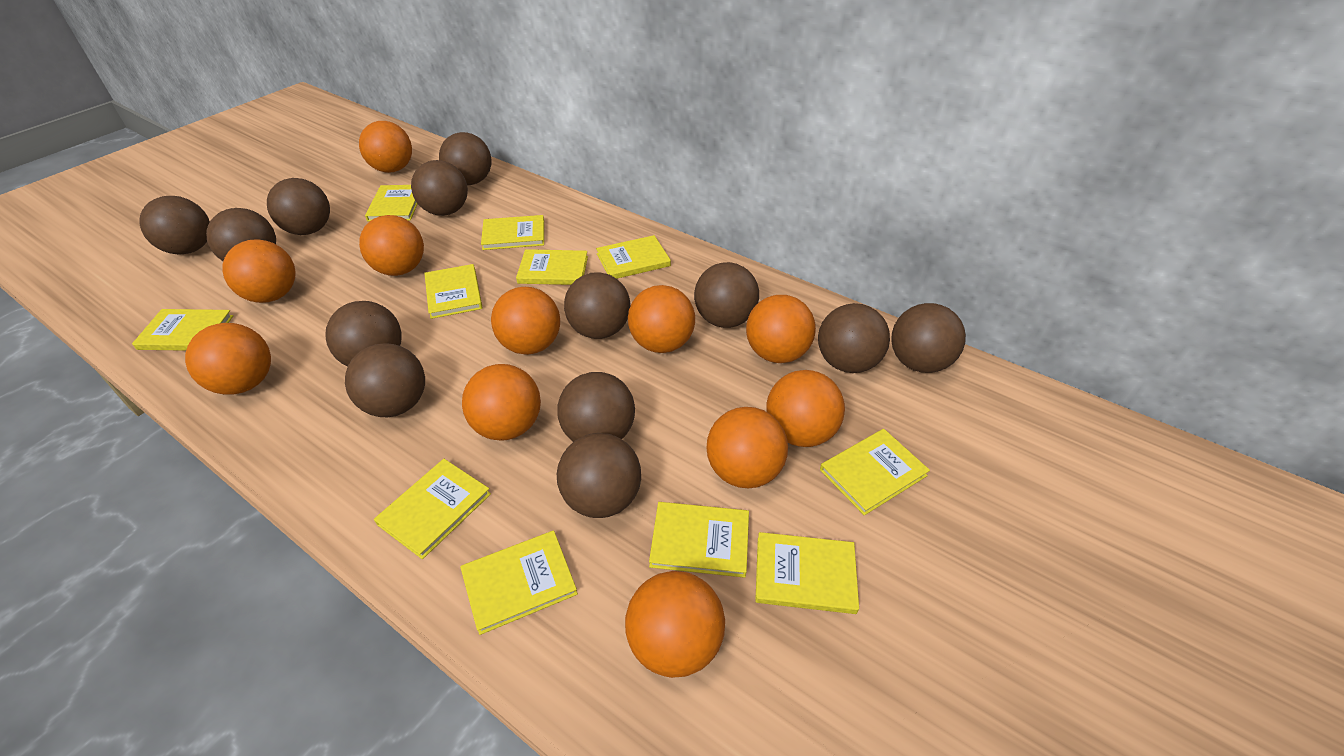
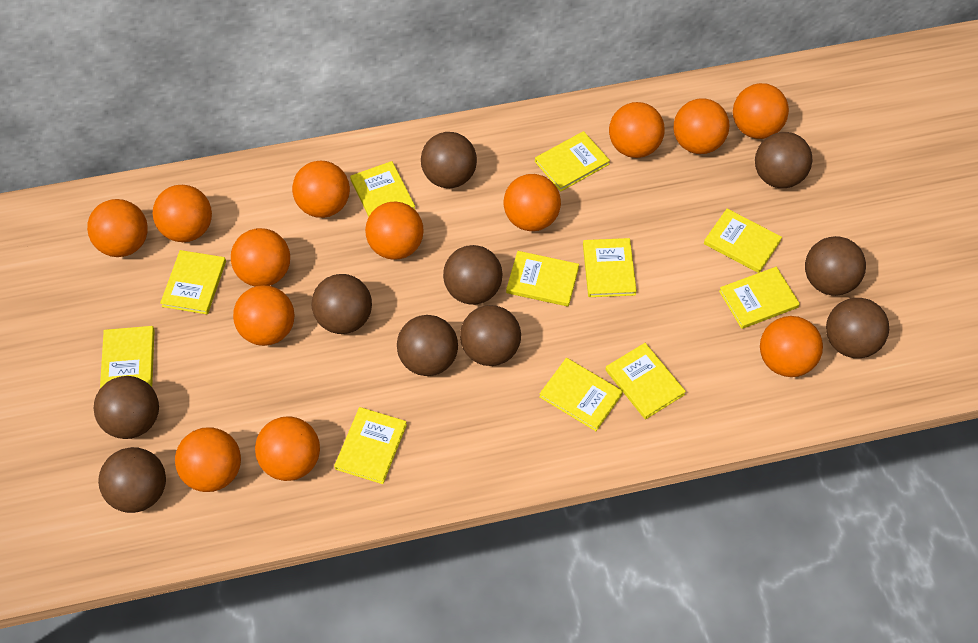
brown ball: 13 -> 10
orange ball: 11 -> 13

